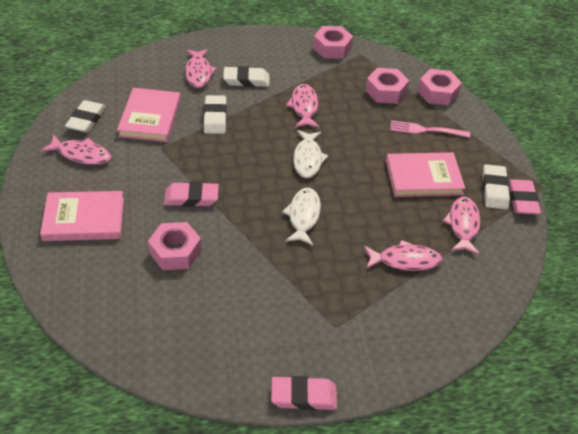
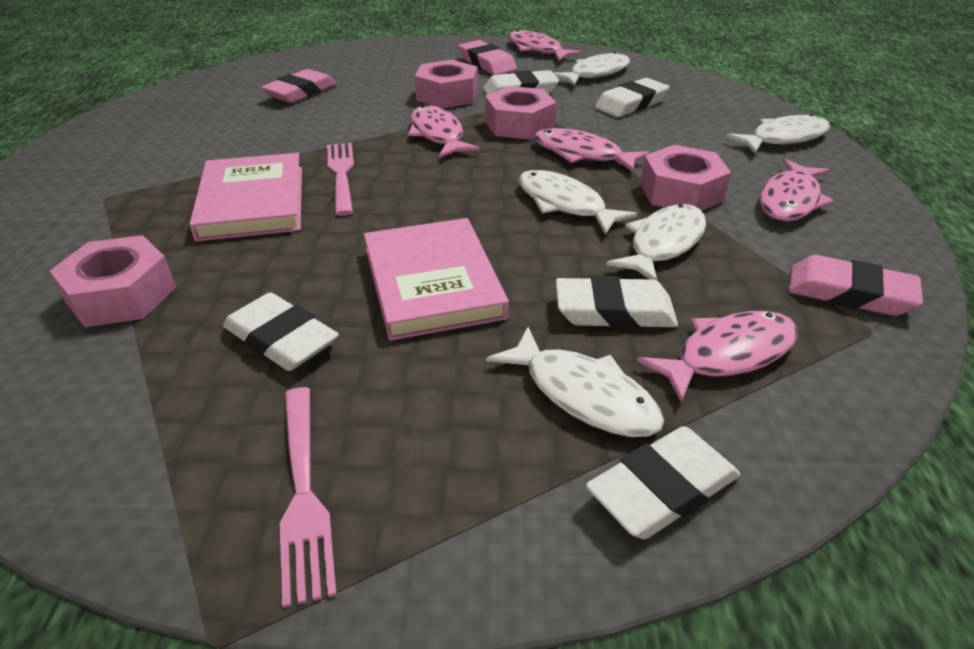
pink book: 3 -> 2
pink fork: 1 -> 2
white eraser: 4 -> 5
white fish: 2 -> 5

